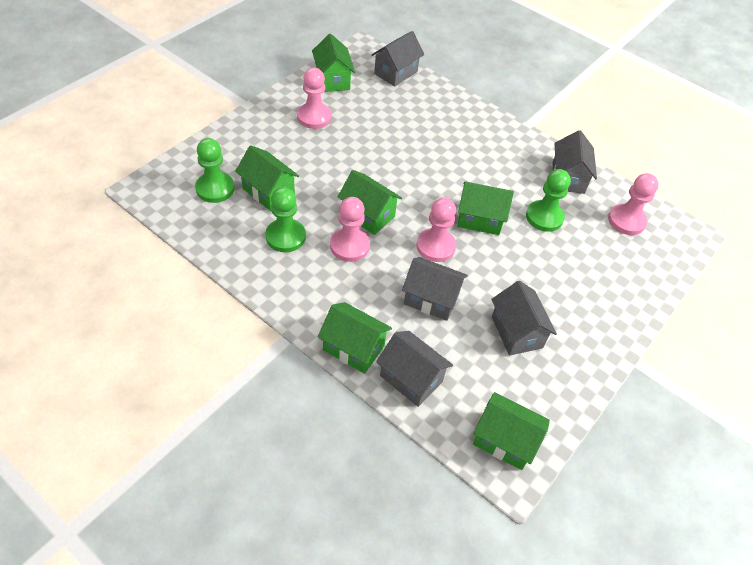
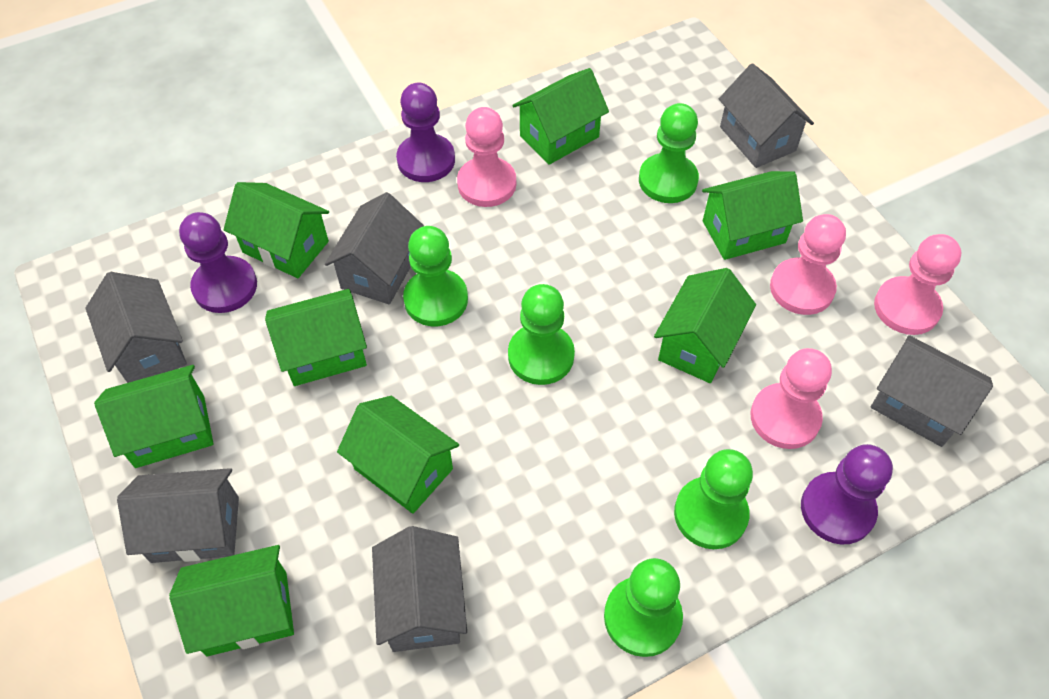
green house: 6 -> 8
green pawn: 3 -> 5
grey house: 5 -> 6
purple pawn: 0 -> 3

